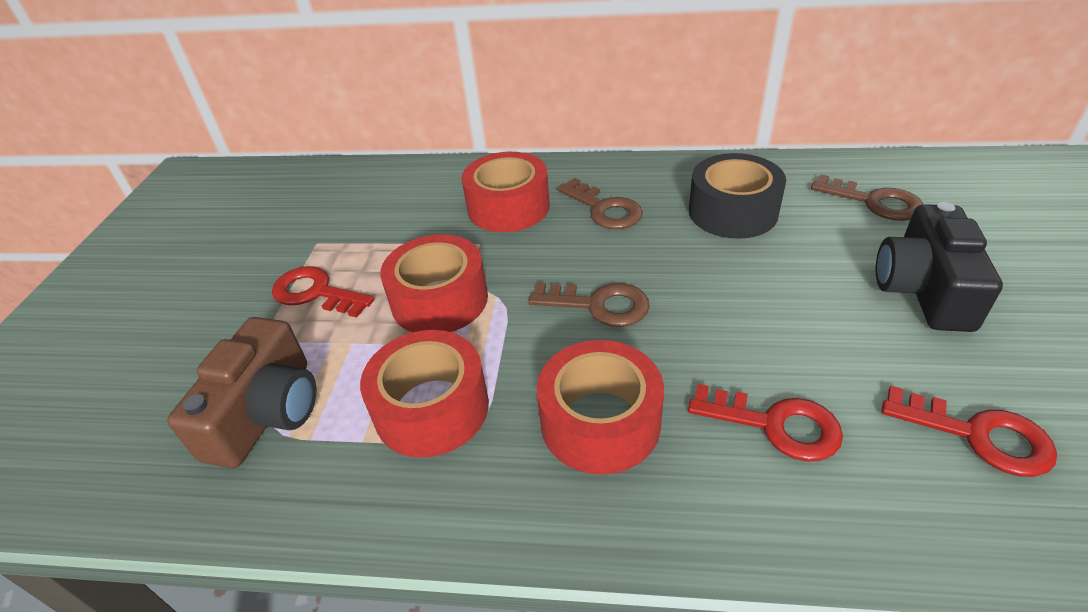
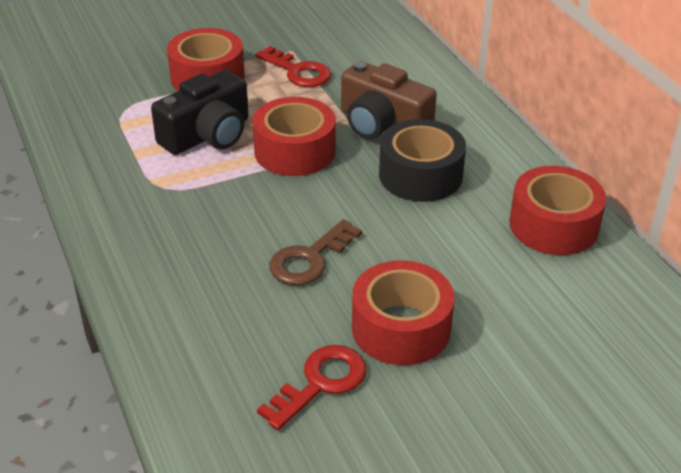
brown key: 3 -> 1
red key: 3 -> 2

